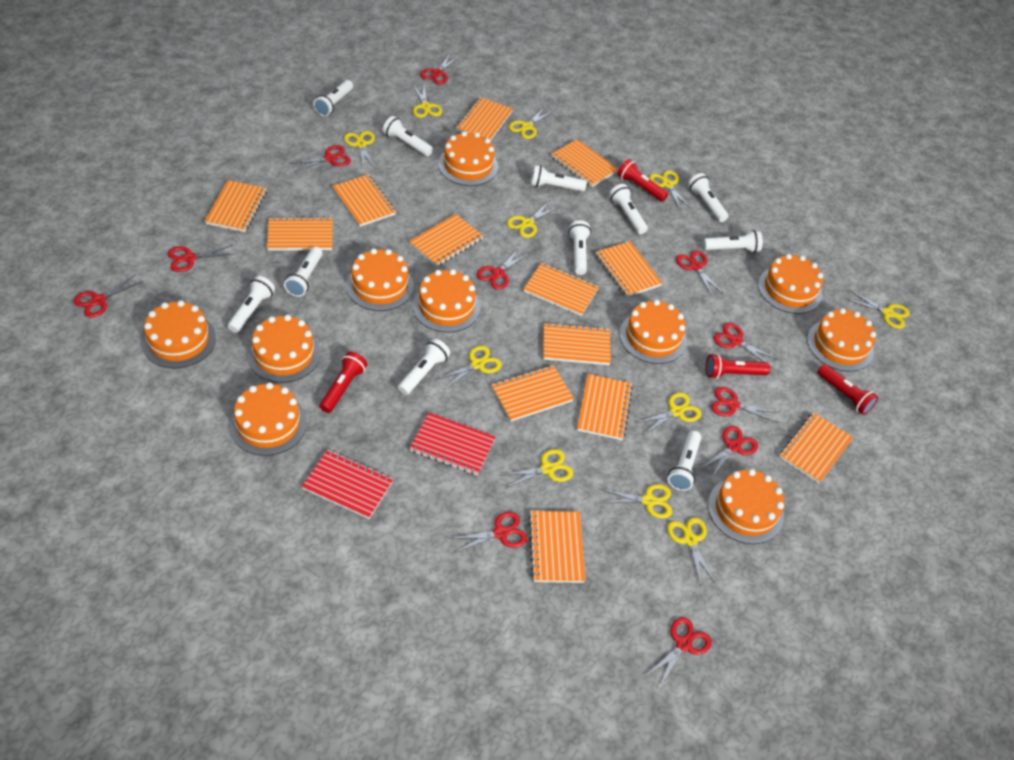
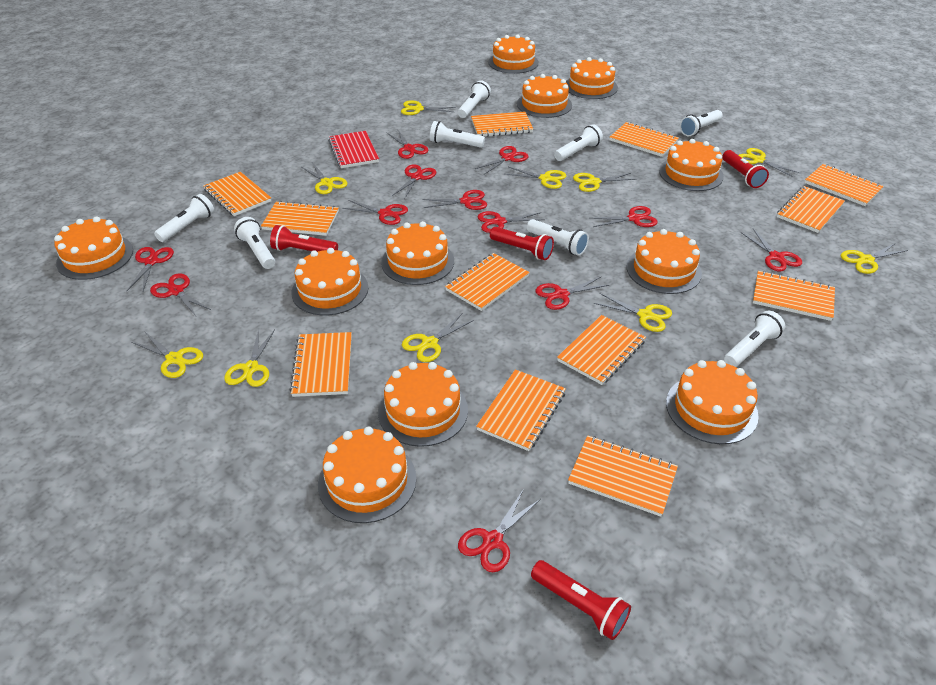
orange cake: 10 -> 11
orange notebook: 13 -> 12
red notebook: 2 -> 1
red scissors: 11 -> 12
white flashlight: 11 -> 8
yellow scissors: 11 -> 10

